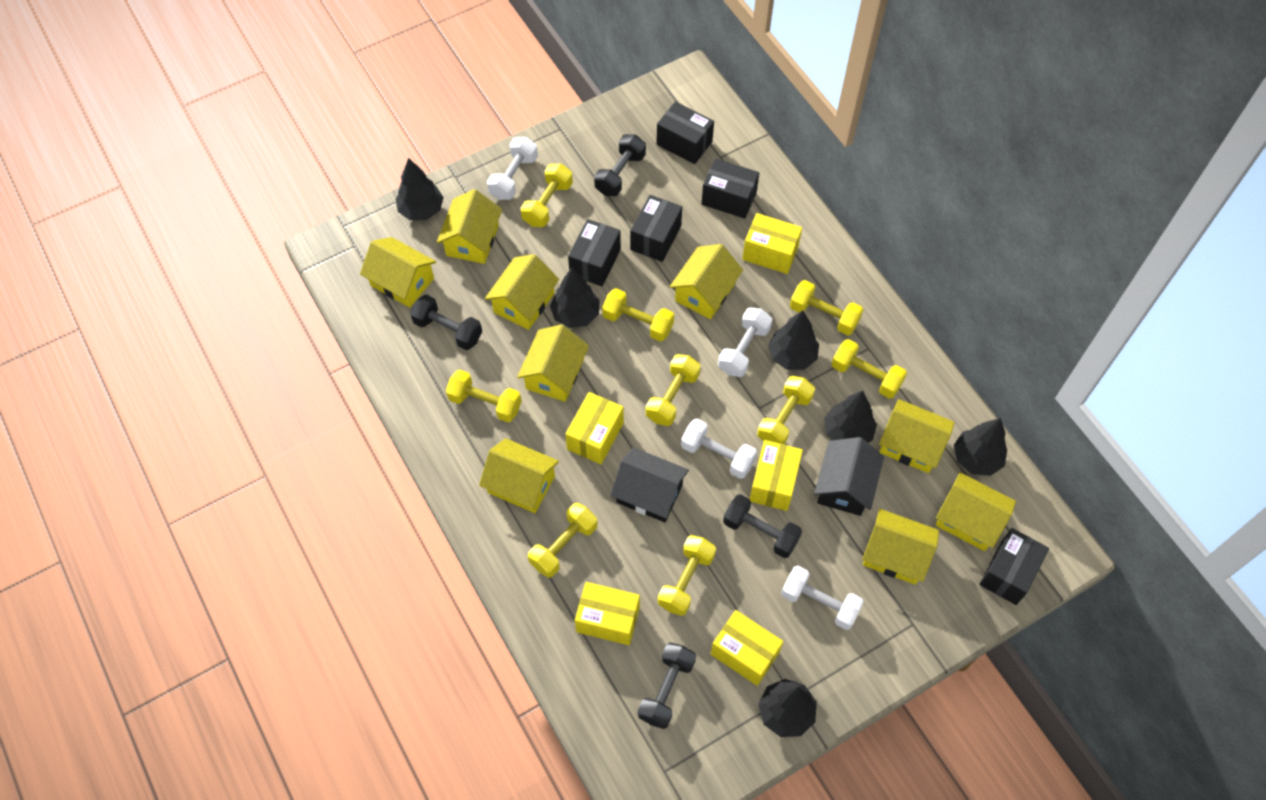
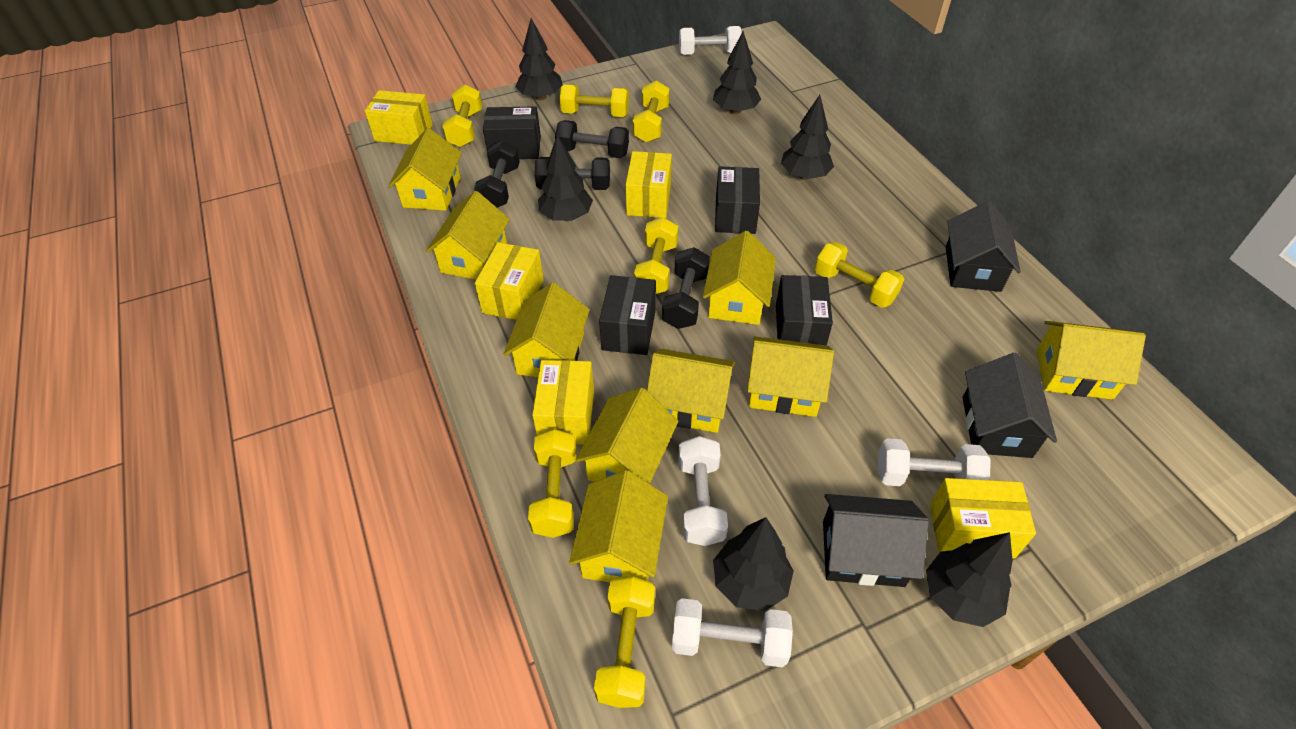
black box: 5 -> 4
black house: 2 -> 3
yellow dumbbell: 9 -> 7

